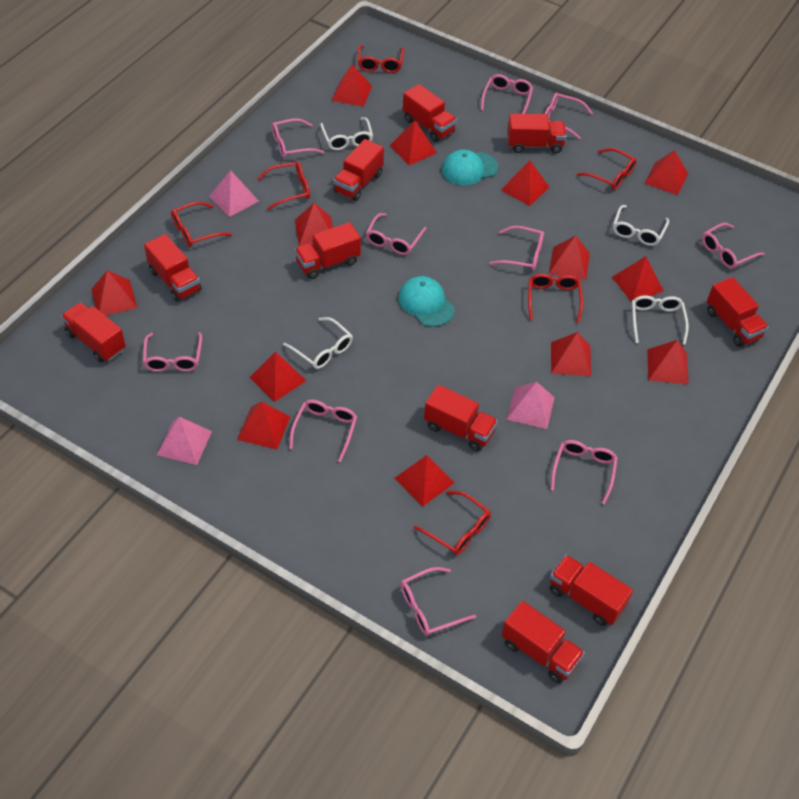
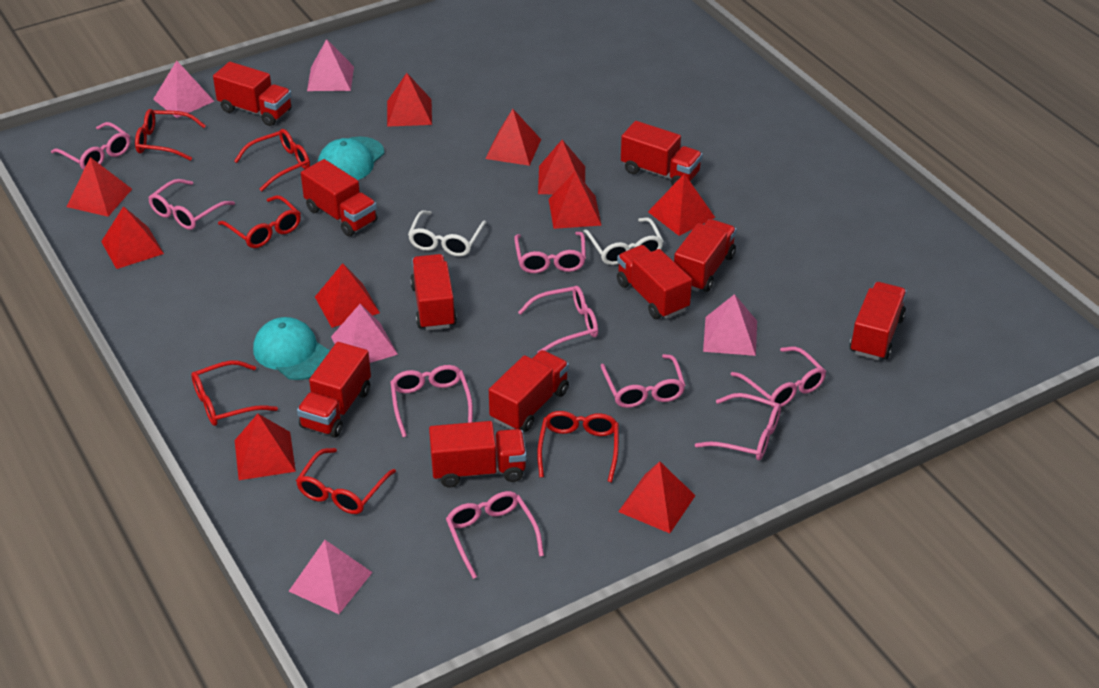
pink glasses: 10 -> 9
pink pyramid: 3 -> 5
red pyramid: 13 -> 10
white glasses: 4 -> 2

